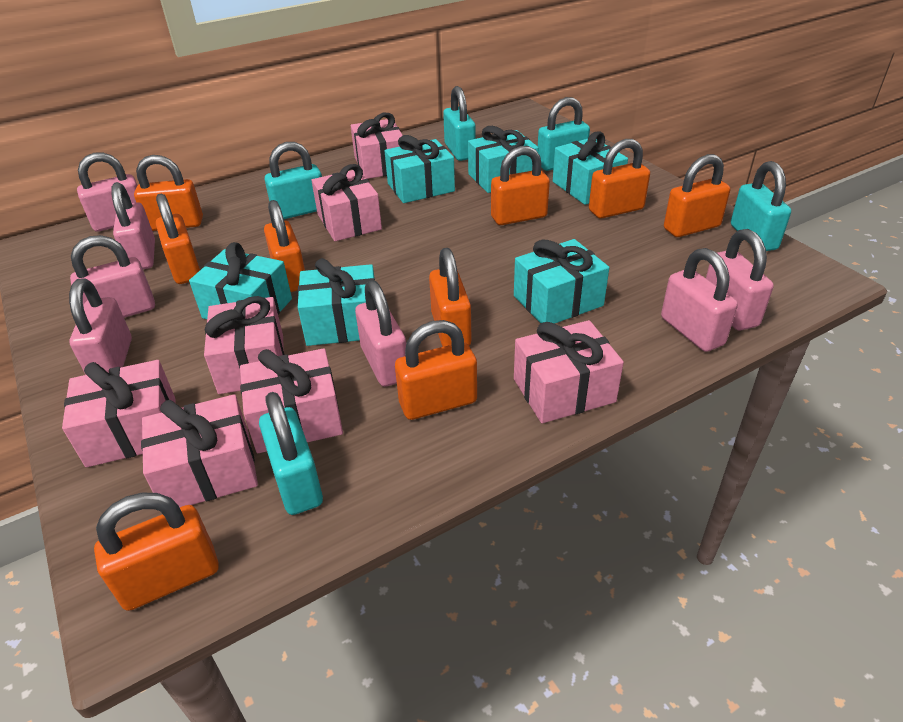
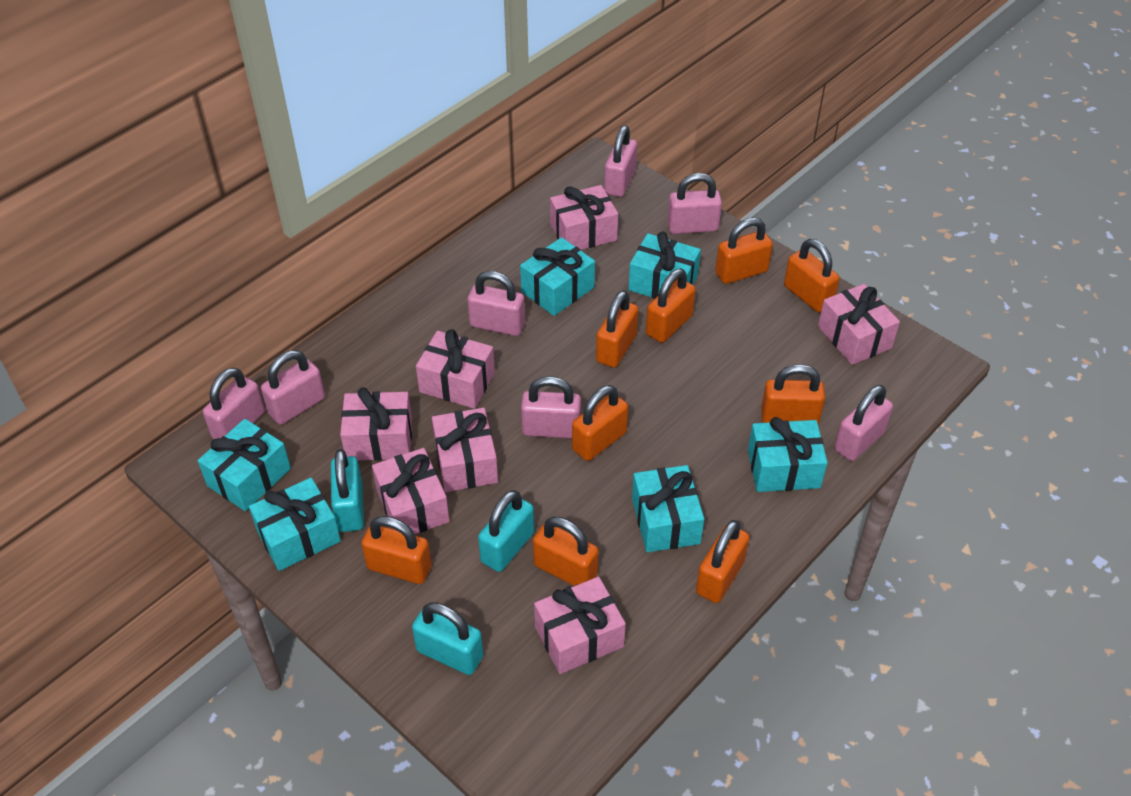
turquoise padlock: 5 -> 3

